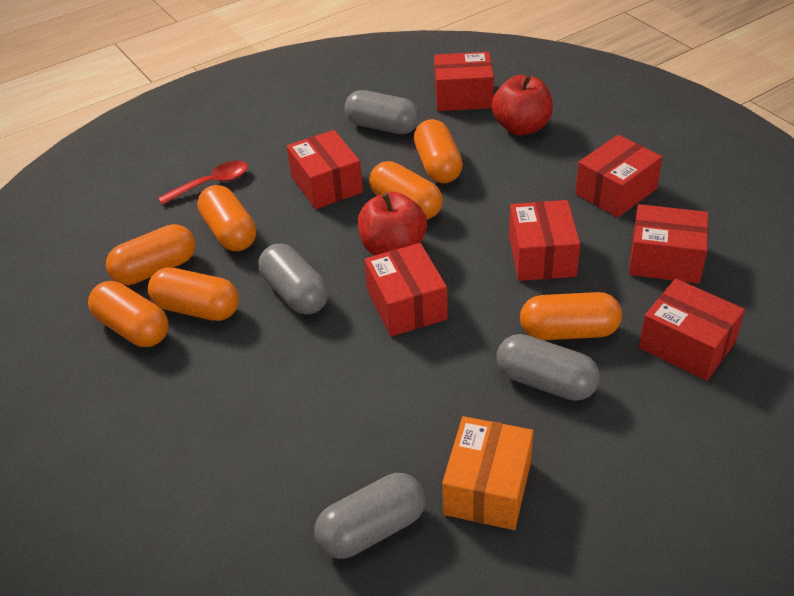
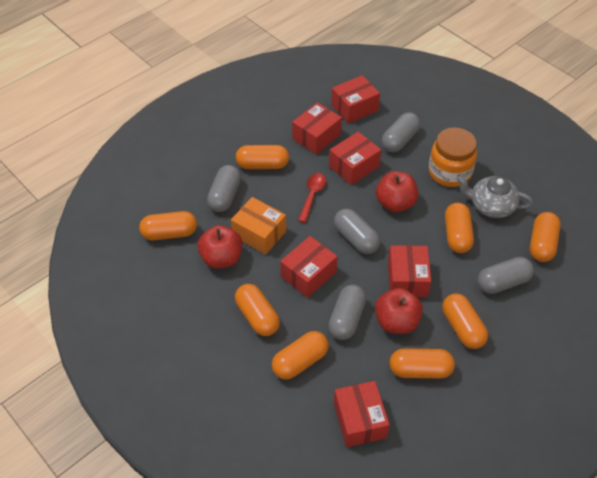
grey capsule: 4 -> 5
grey teapot: 0 -> 1
orange capsule: 7 -> 8
orange jar: 0 -> 1
red apple: 2 -> 3
red box: 7 -> 6

